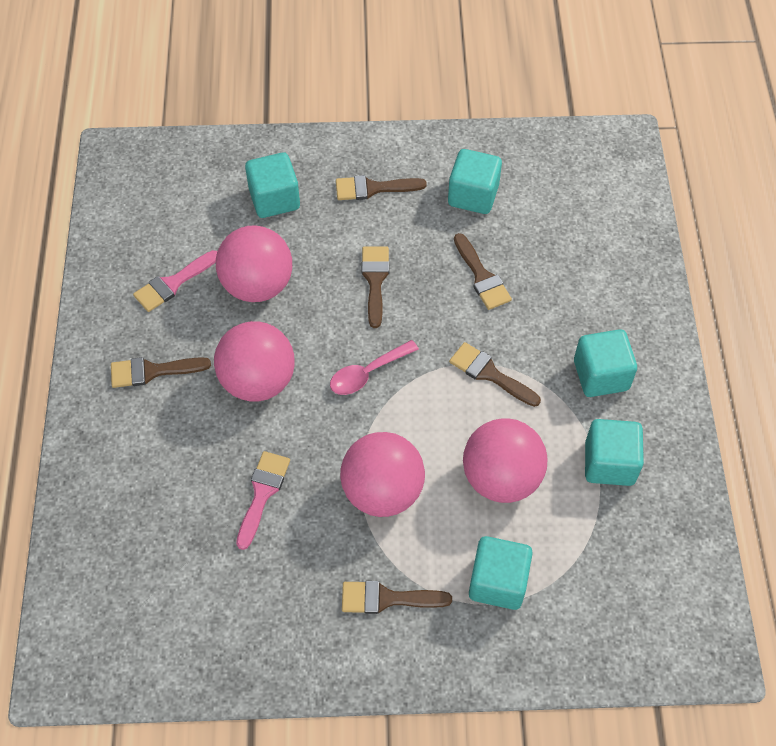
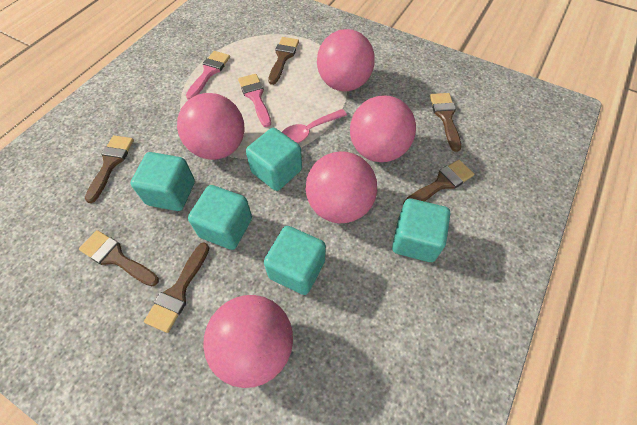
pink ball: 4 -> 5

